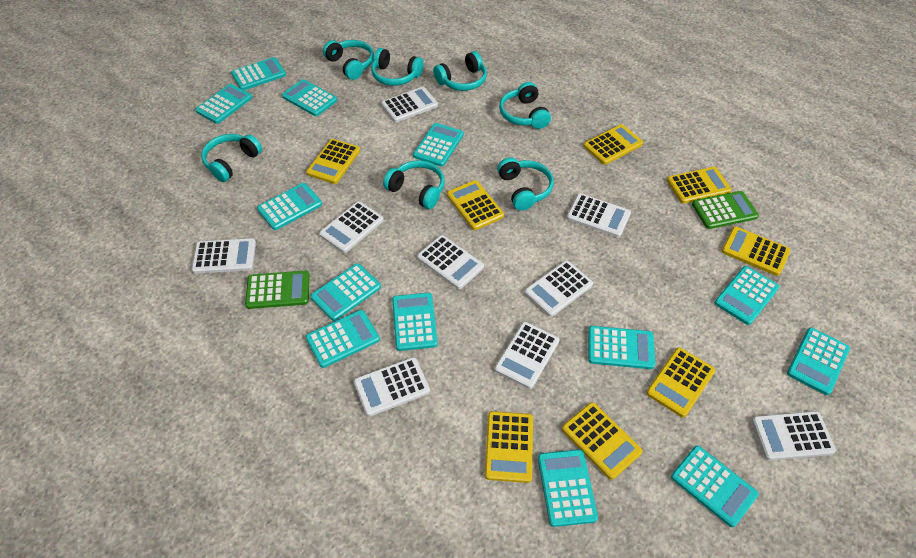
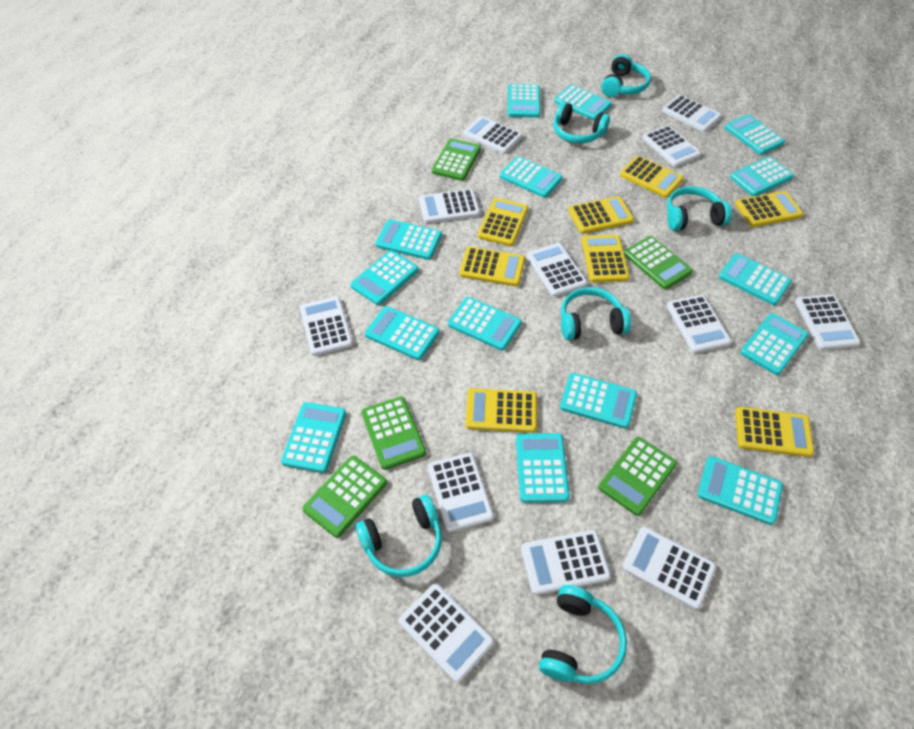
green calculator: 2 -> 5
turquoise calculator: 13 -> 15
turquoise headphones: 7 -> 6
white calculator: 9 -> 12

